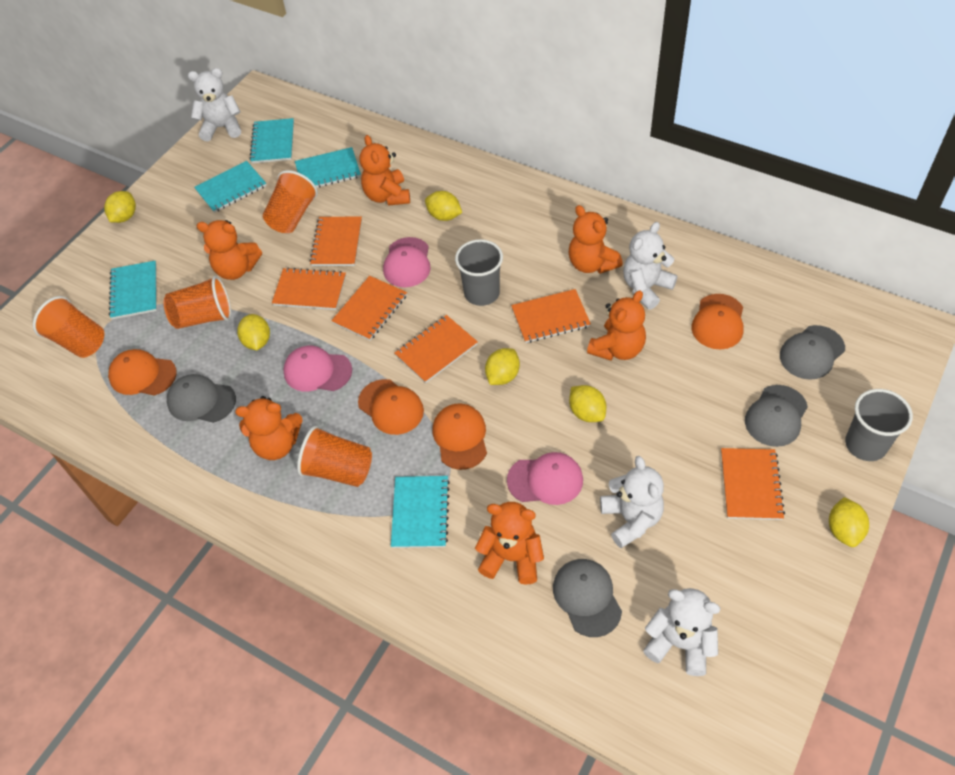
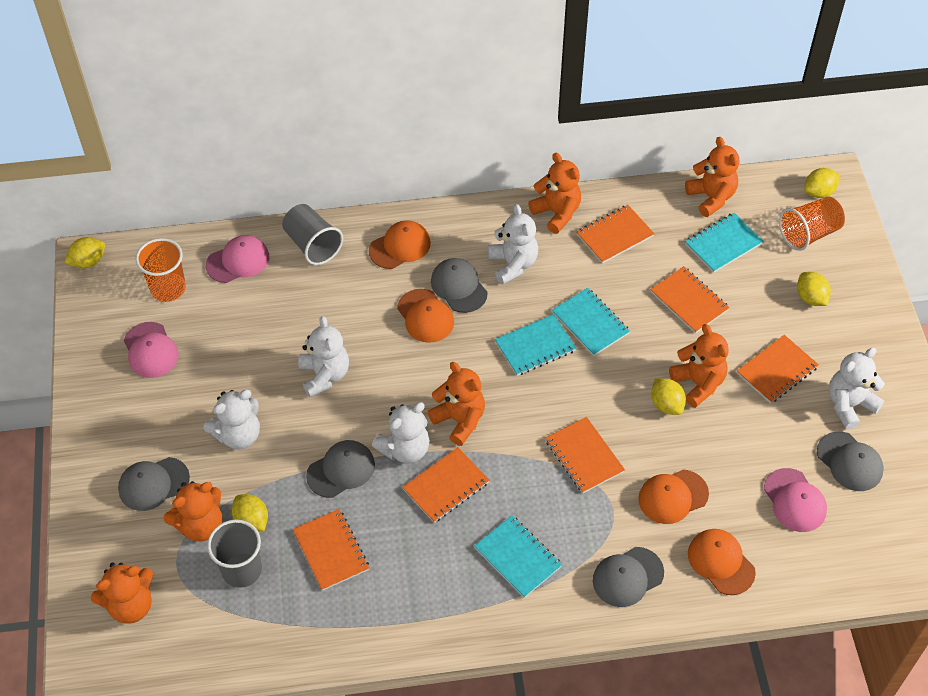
grey cap: 4 -> 5
orange cup: 4 -> 2
turquoise notebook: 5 -> 4
white teddy bear: 4 -> 5
yellow lemon: 6 -> 5

